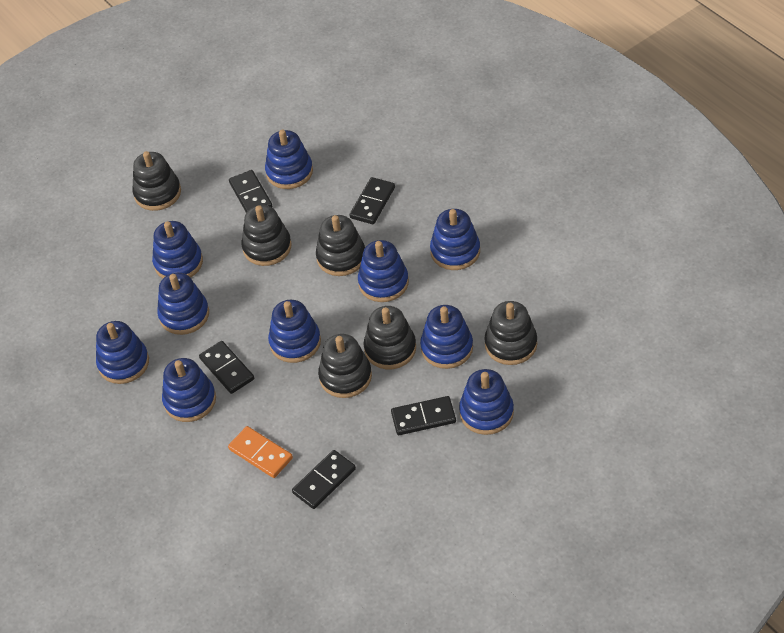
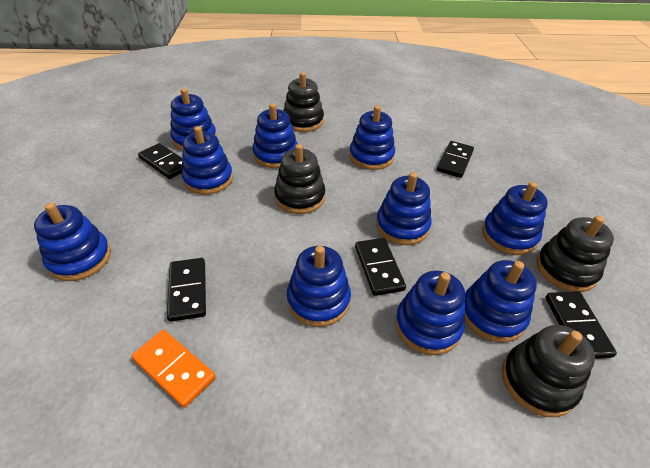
black stacking toy: 6 -> 4

